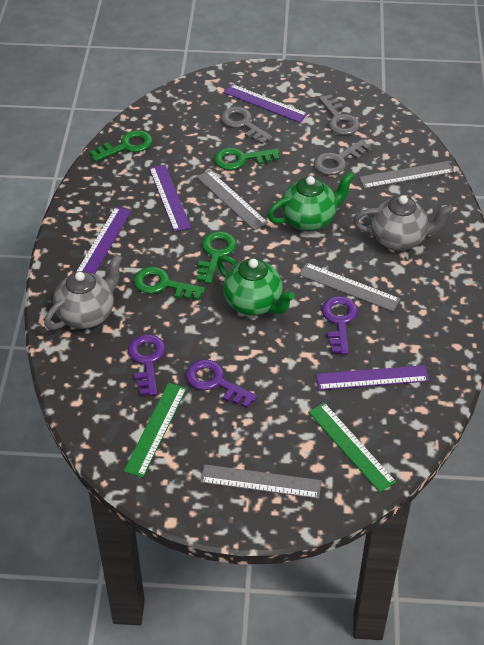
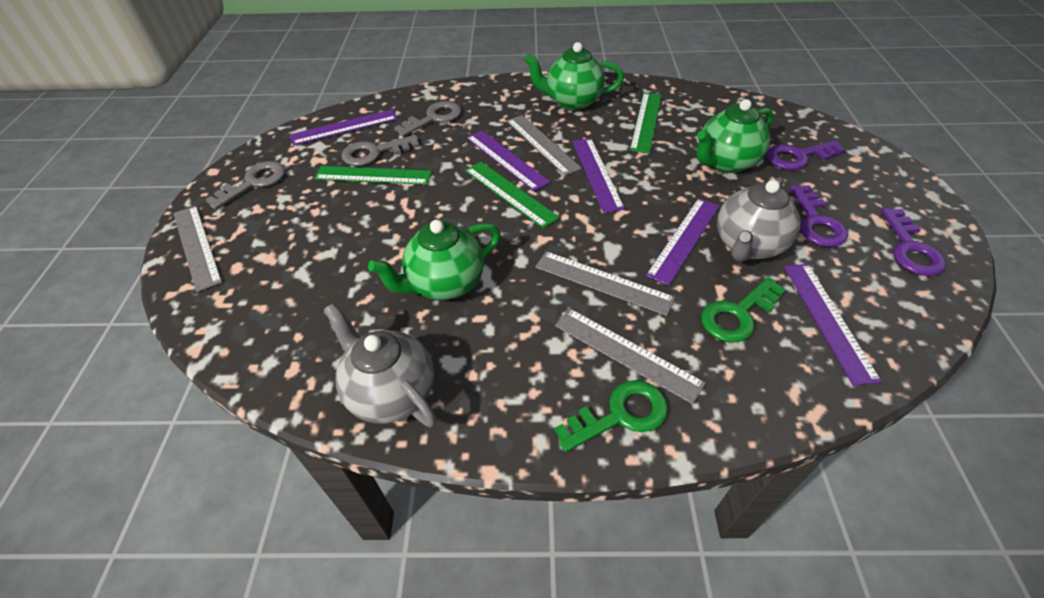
green key: 4 -> 2
green ruler: 2 -> 3
green teapot: 2 -> 3
purple ruler: 4 -> 5

